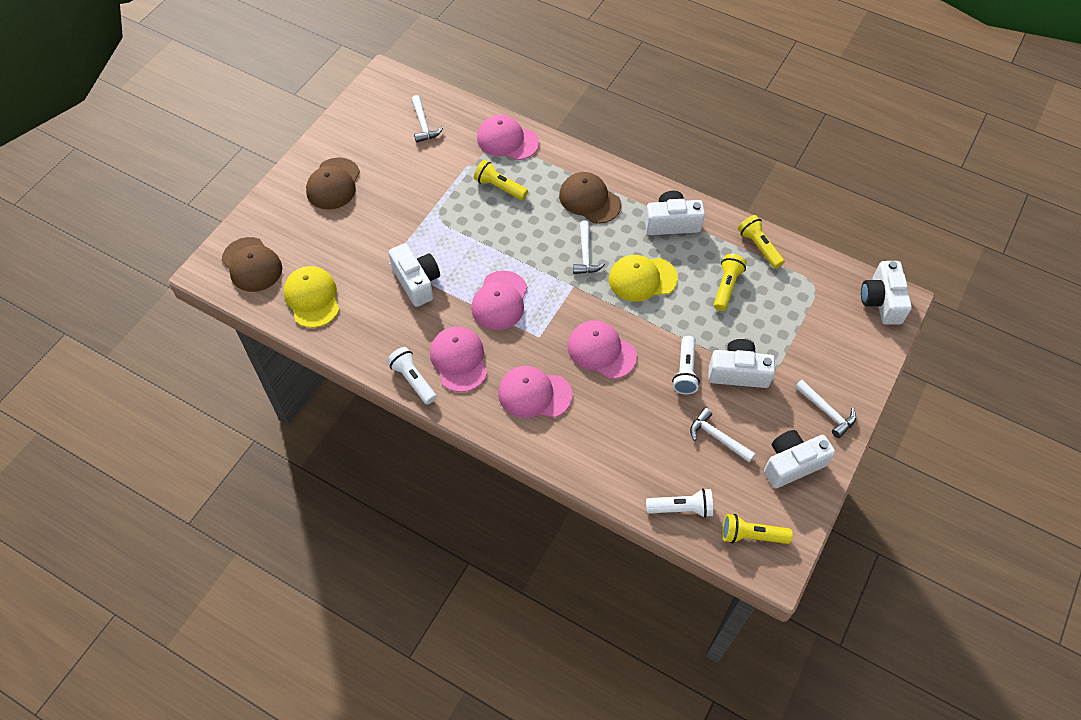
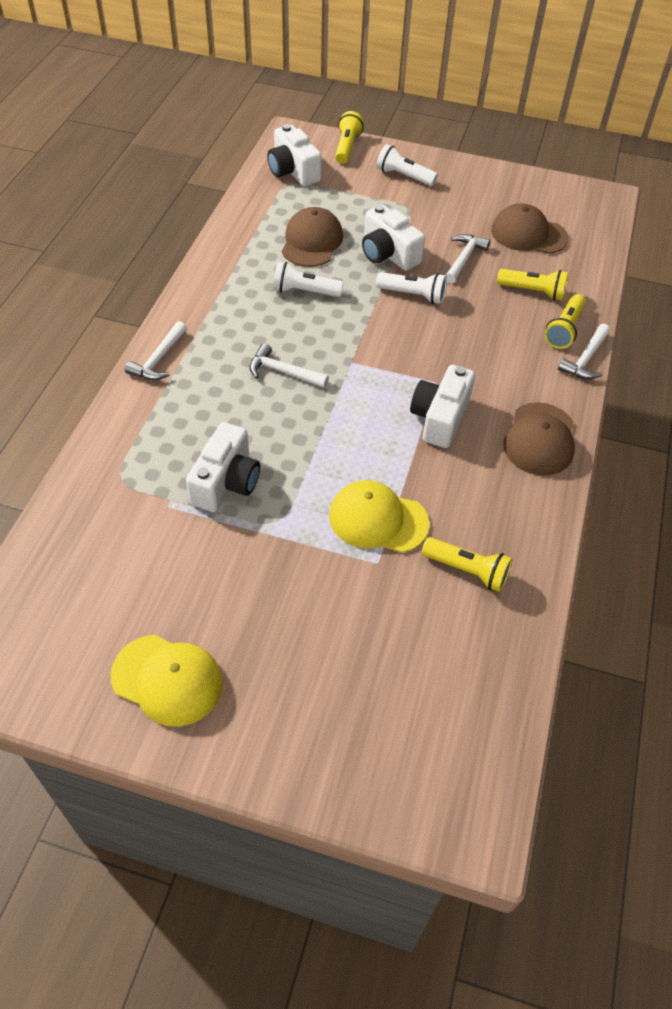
pink cap: 5 -> 0
white camera: 5 -> 4

